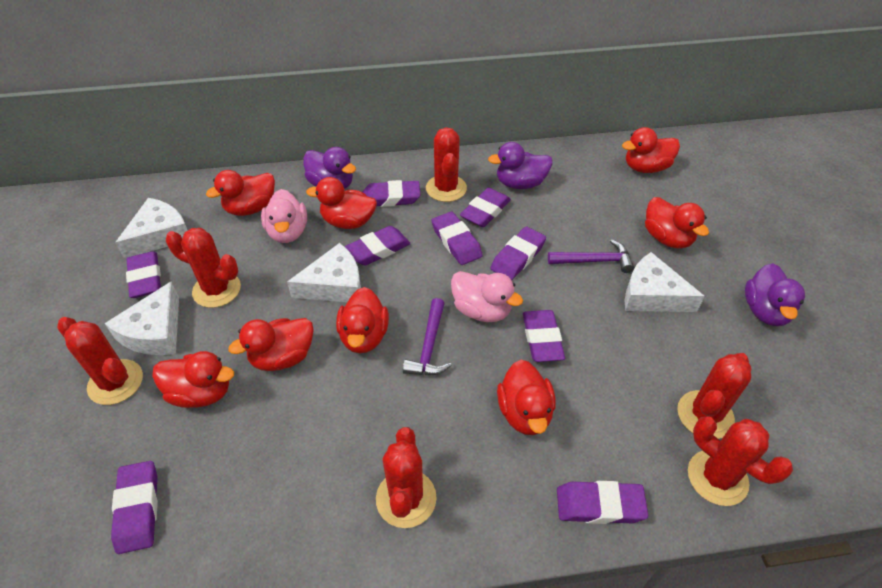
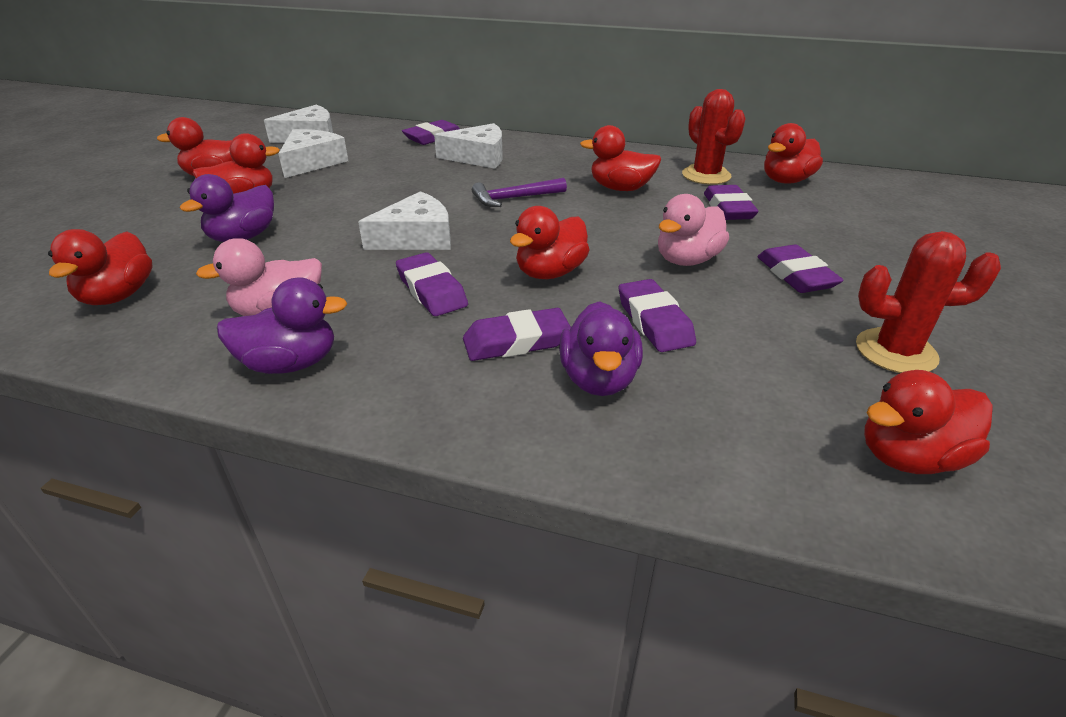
purple eraser: 9 -> 6
purple hammer: 2 -> 1
red cactus: 6 -> 2
red duck: 8 -> 7

